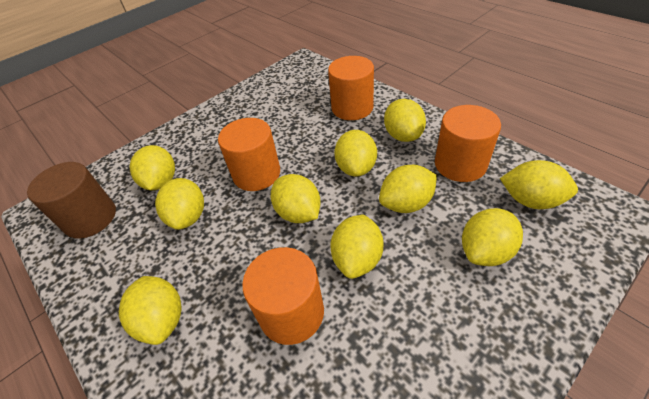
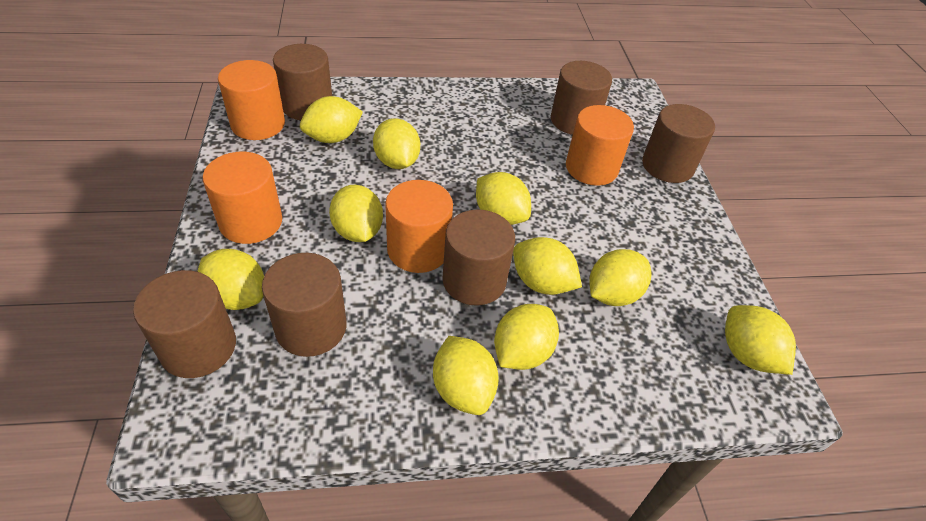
brown cylinder: 1 -> 6

